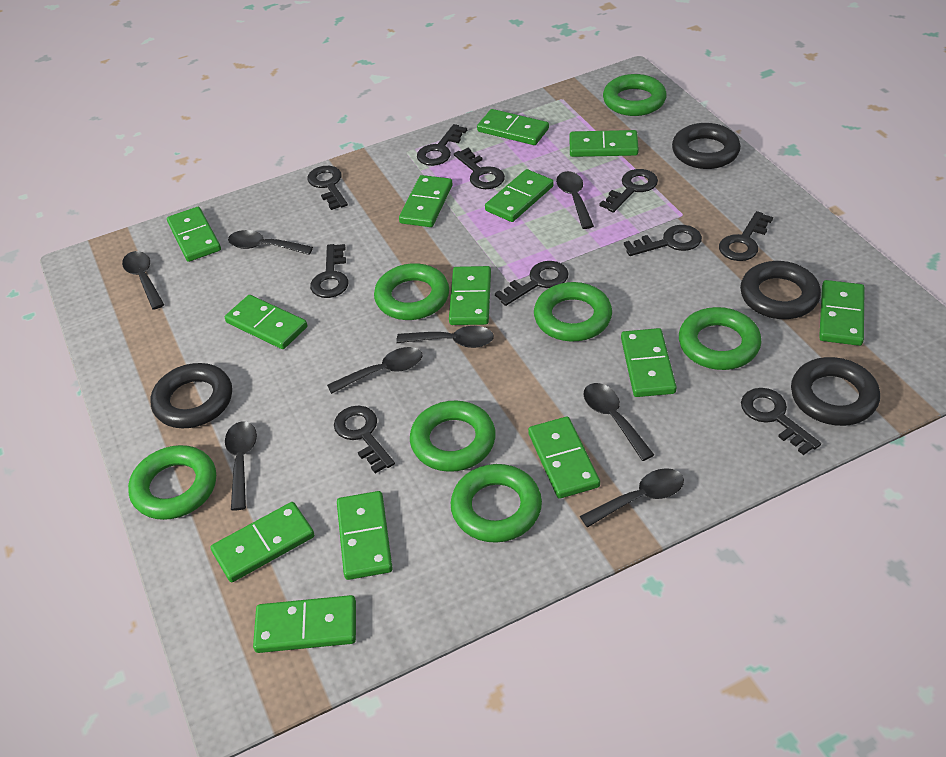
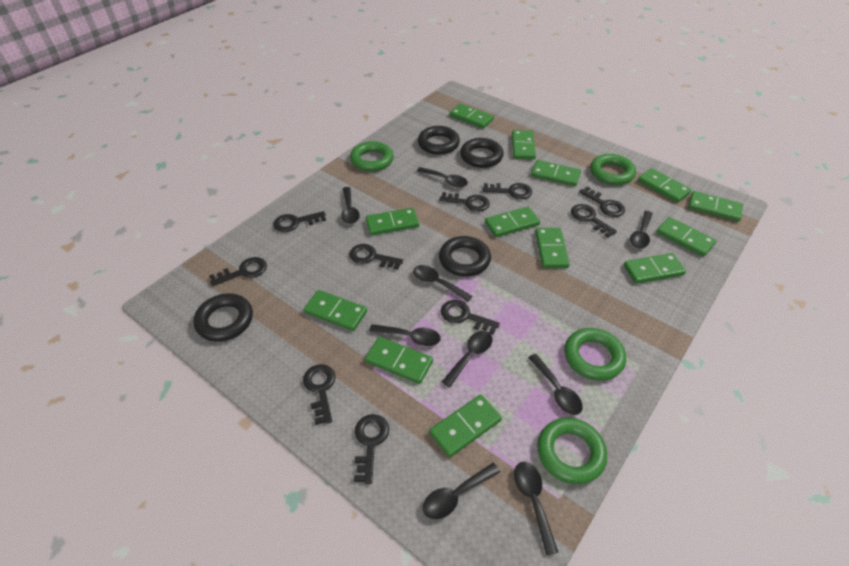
black spoon: 8 -> 9
green ring: 7 -> 4

